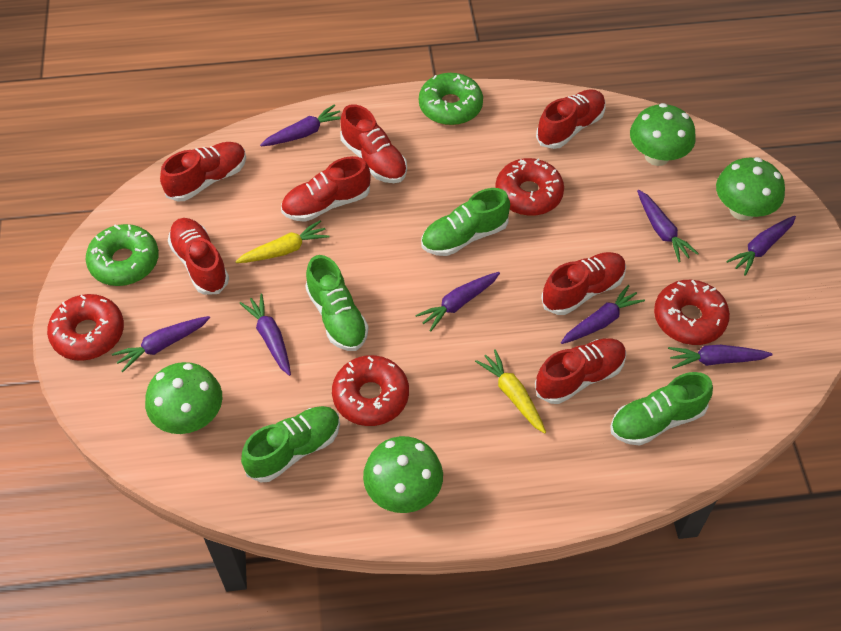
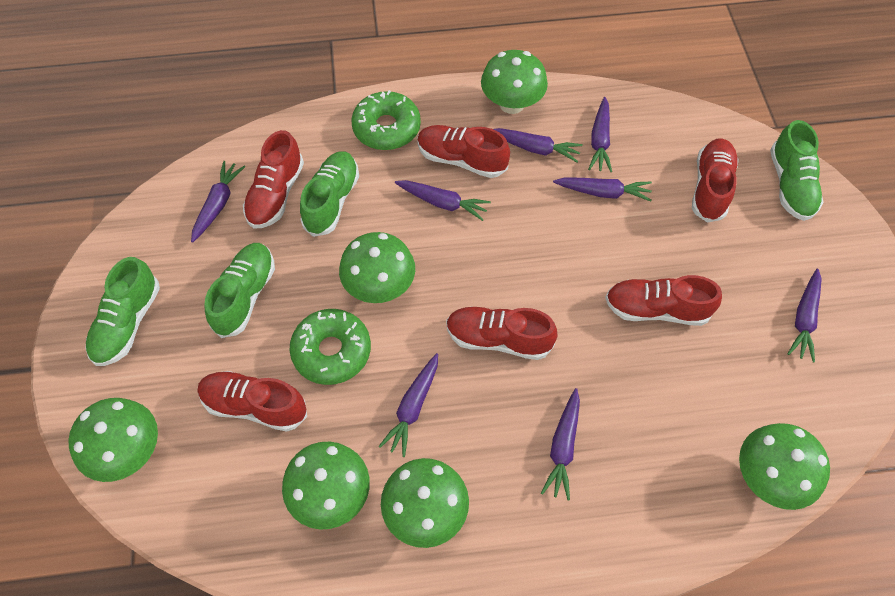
green mushroom: 4 -> 6
red donut: 4 -> 0
red shoe: 7 -> 6
yellow carrot: 2 -> 0

